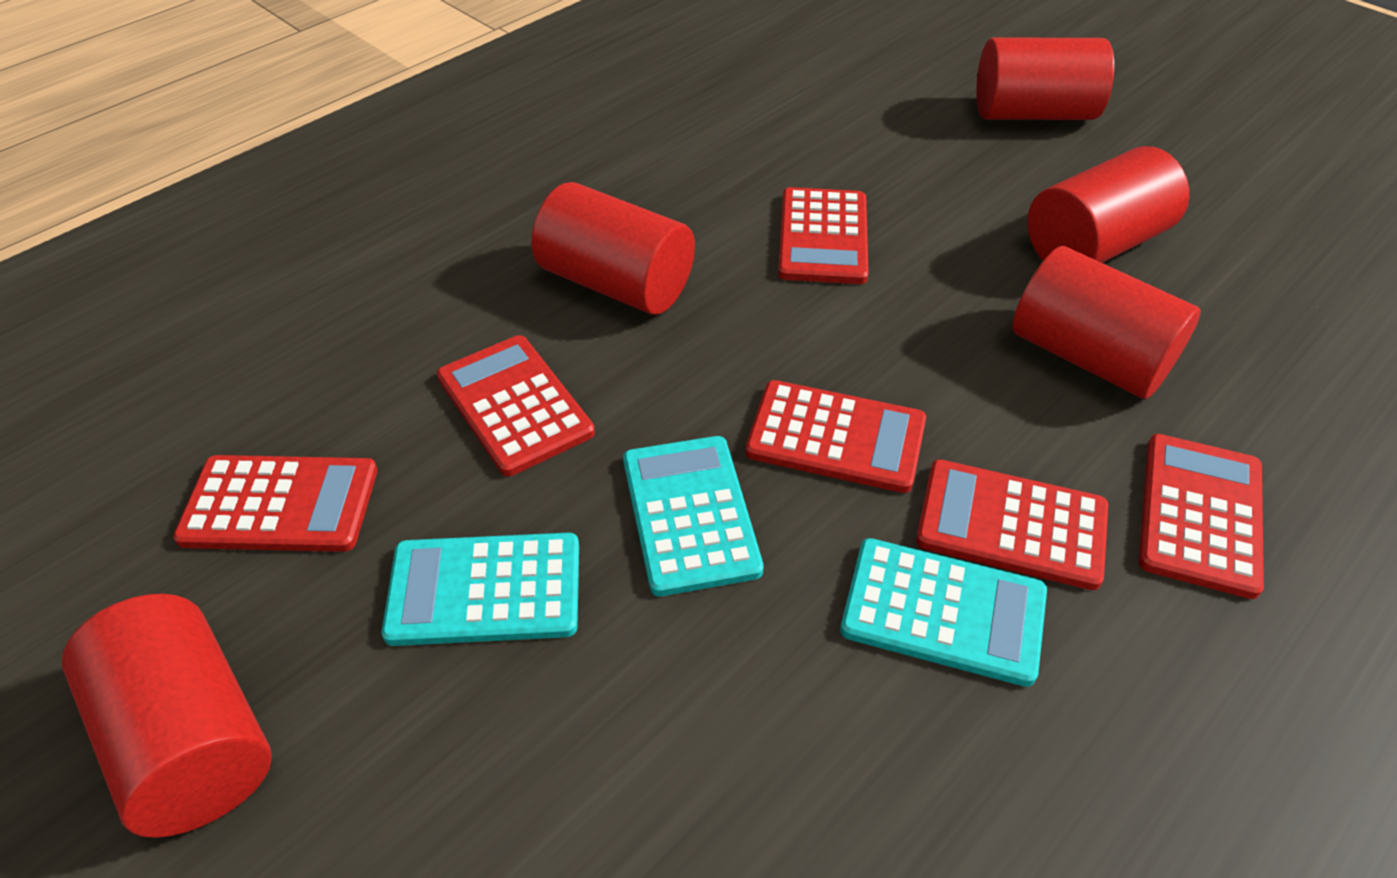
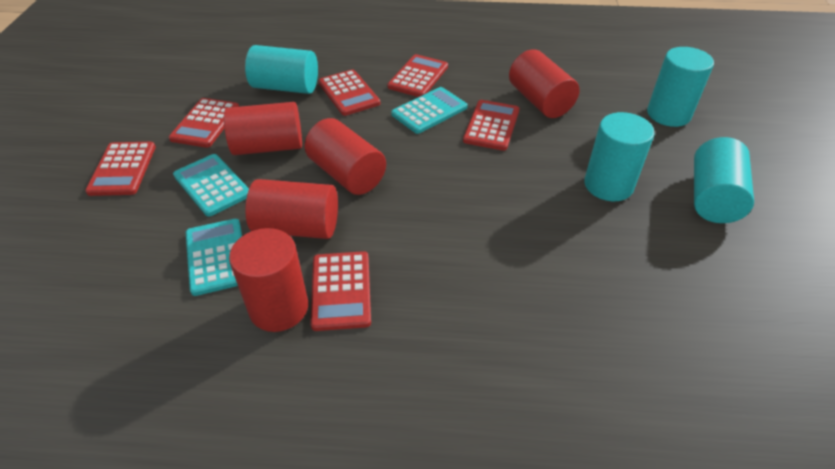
turquoise cylinder: 0 -> 4

